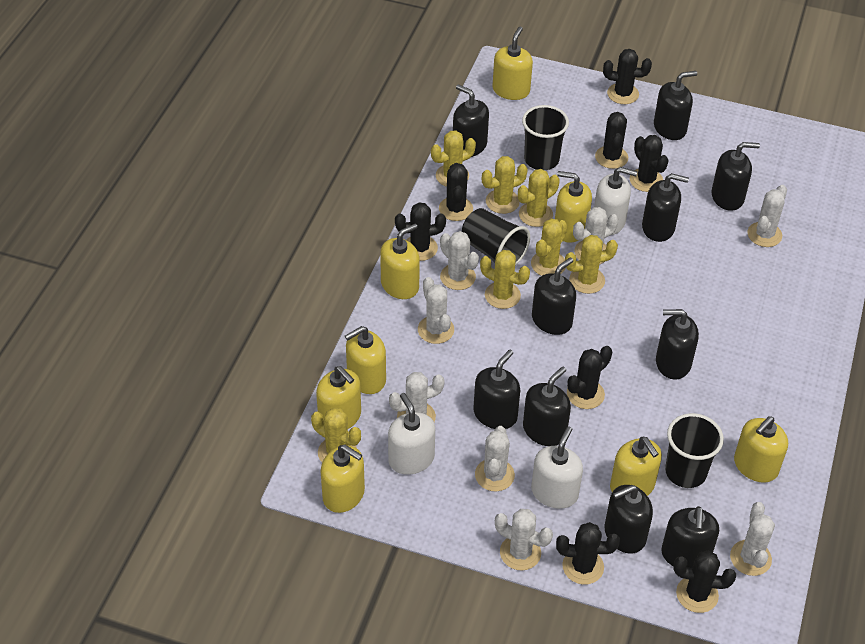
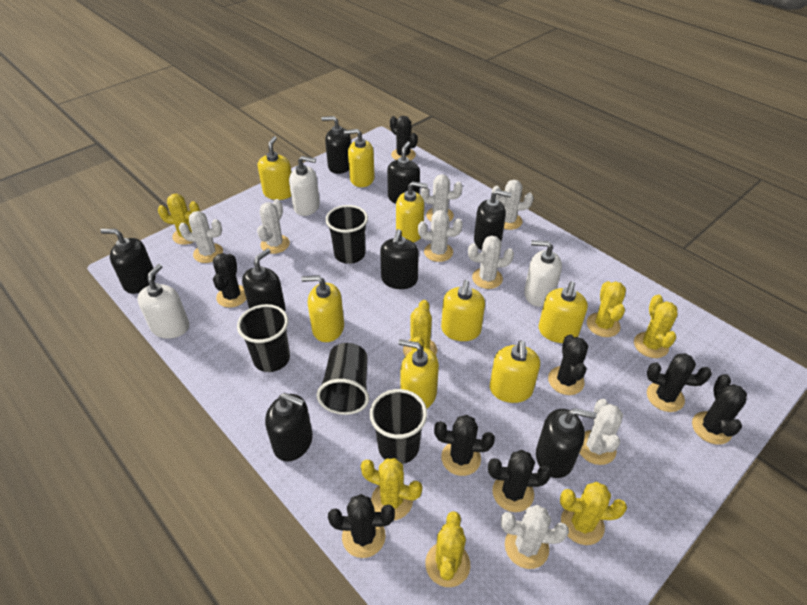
black cup: 3 -> 4
black soap dispenser: 10 -> 8

